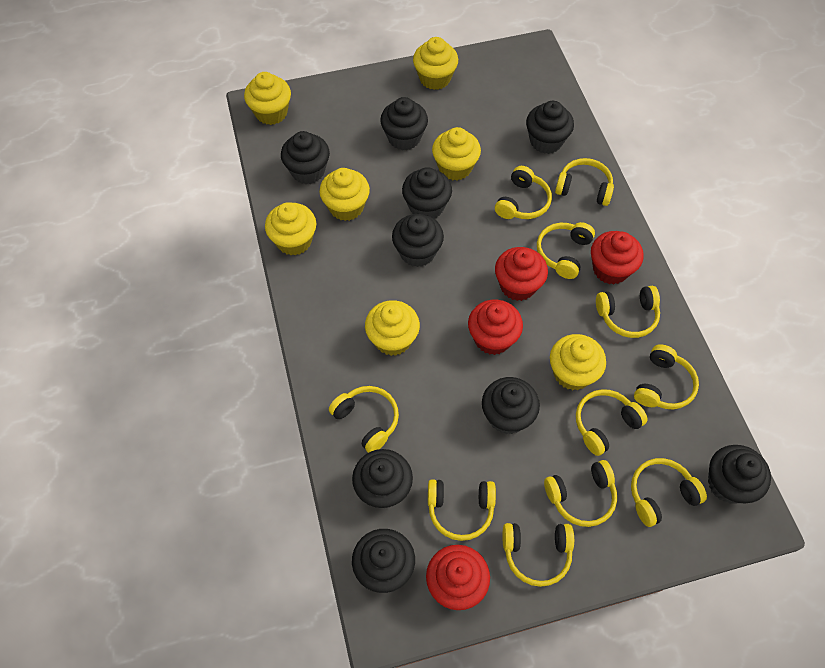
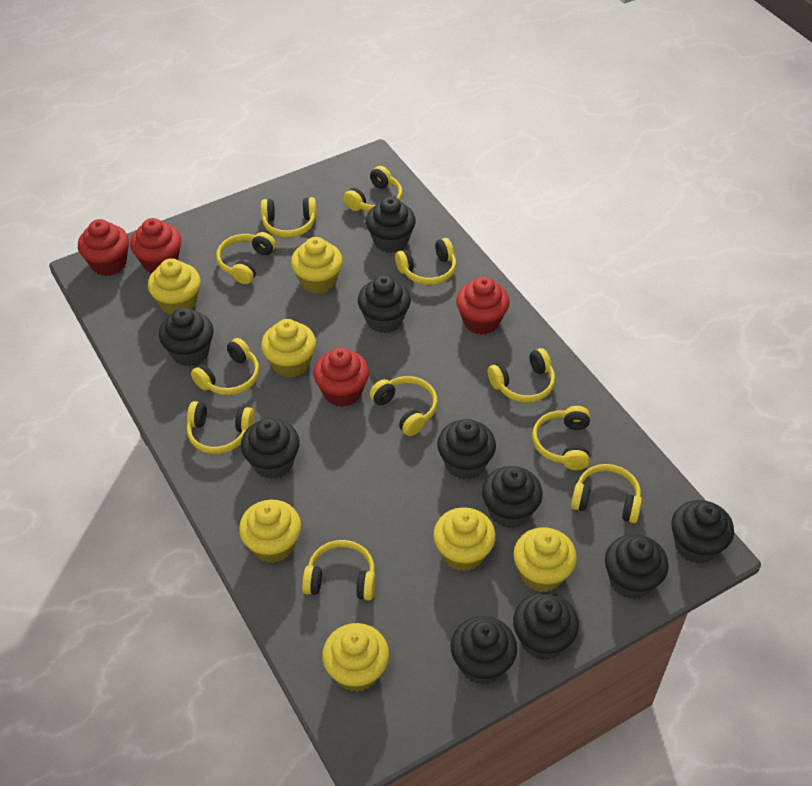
black cupcake: 9 -> 10

